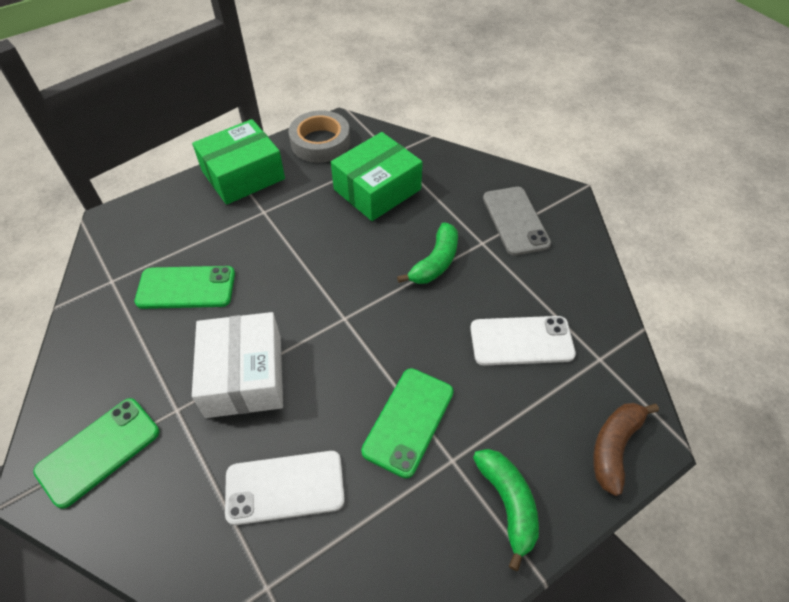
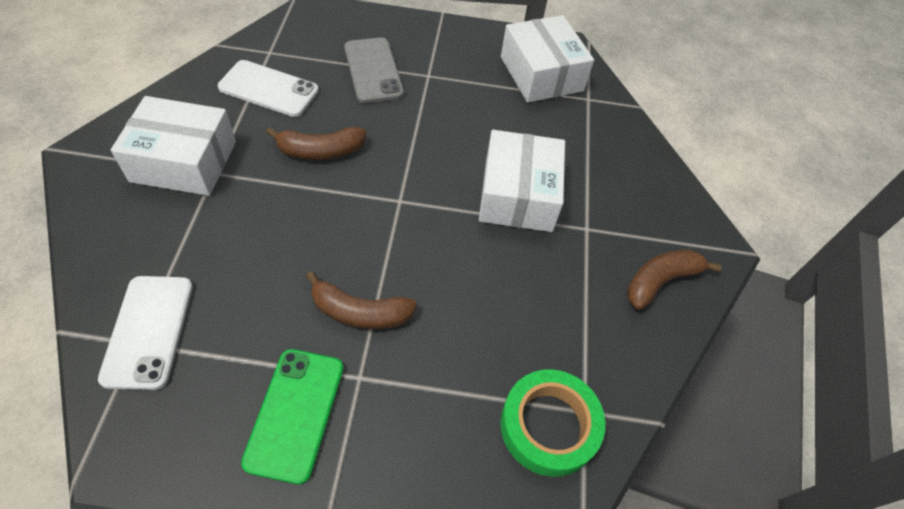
brown banana: 1 -> 3
green banana: 2 -> 0
green box: 2 -> 0
green phone: 3 -> 1
green tape: 0 -> 1
grey tape: 1 -> 0
white box: 1 -> 3

